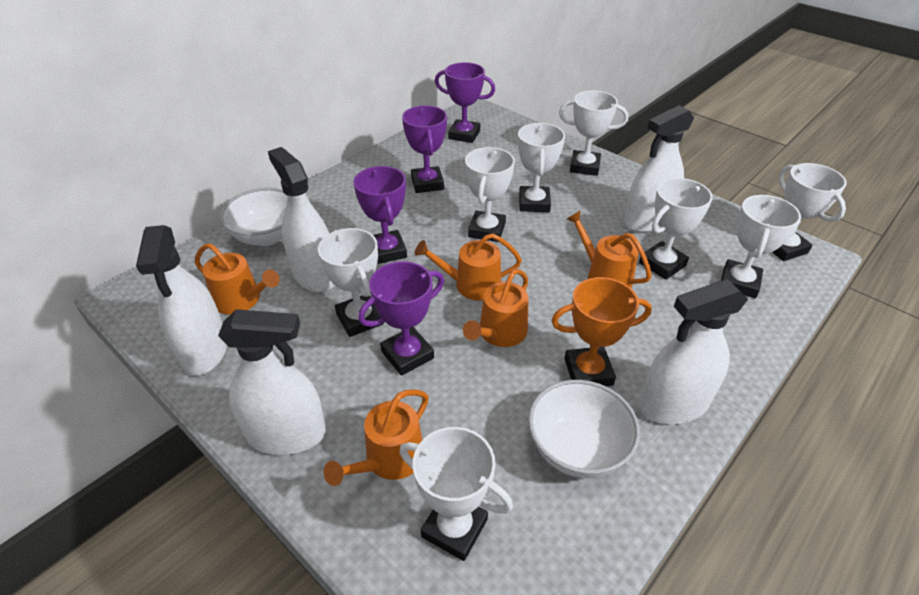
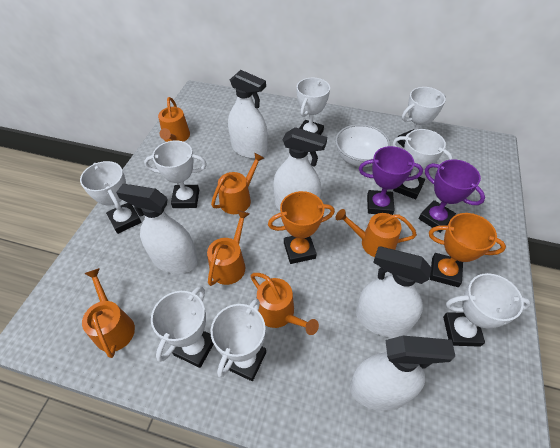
orange trophy: 1 -> 2
orange watering can: 5 -> 6
purple trophy: 4 -> 2
white bowl: 2 -> 1

